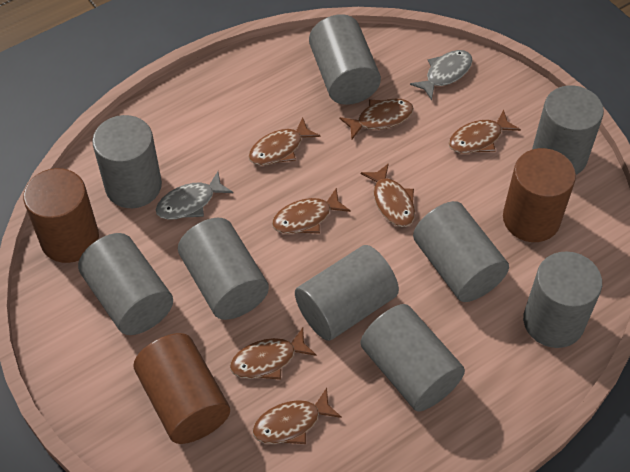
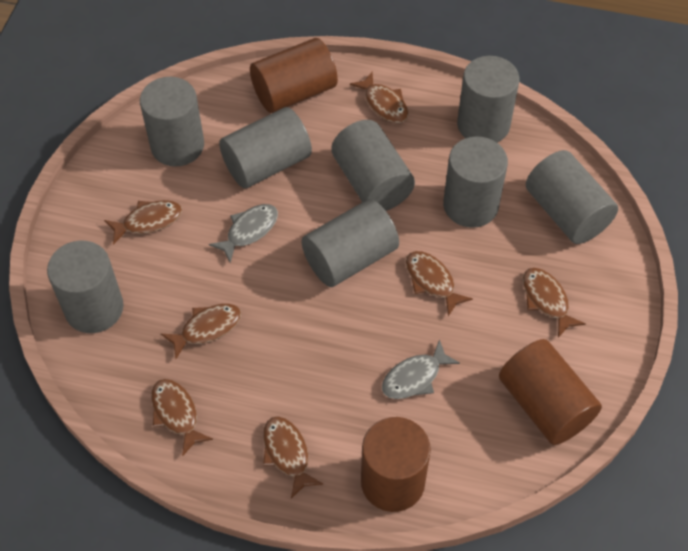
grey cylinder: 9 -> 8

